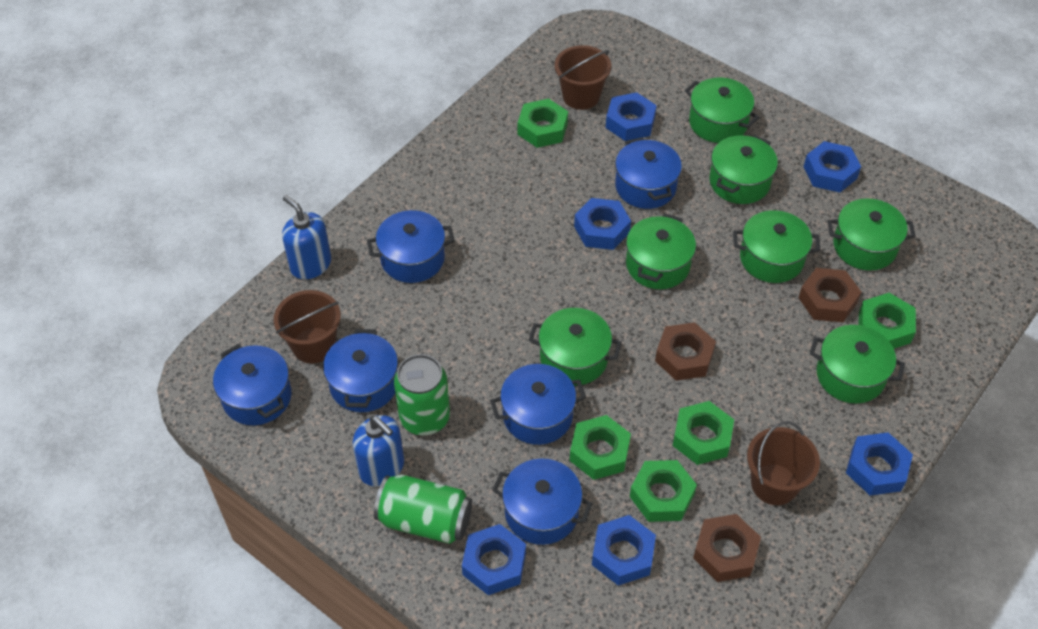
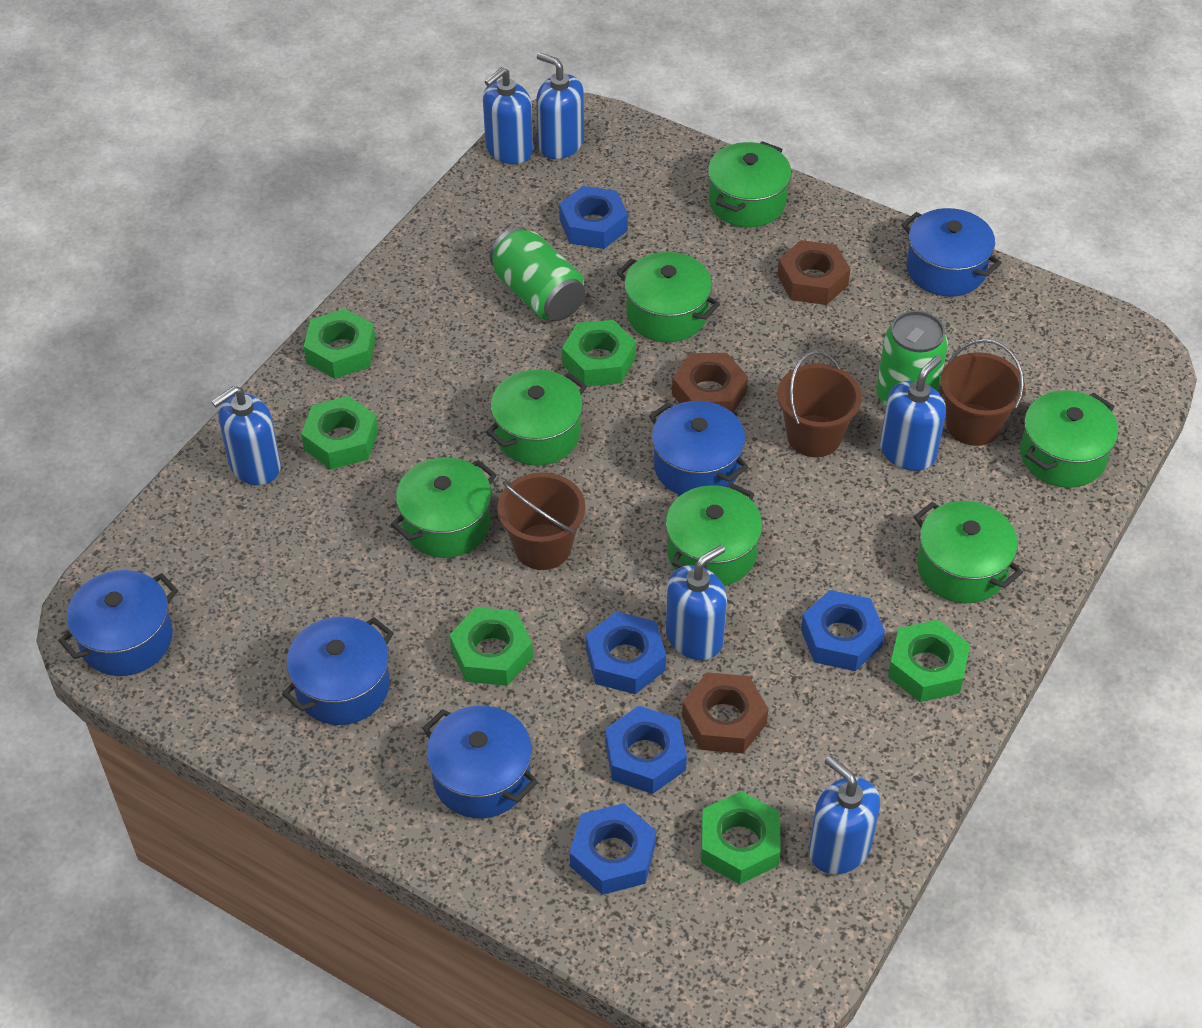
blue nut: 6 -> 5
blue pot: 6 -> 5
blue soap dispenser: 2 -> 6
green nut: 5 -> 6

